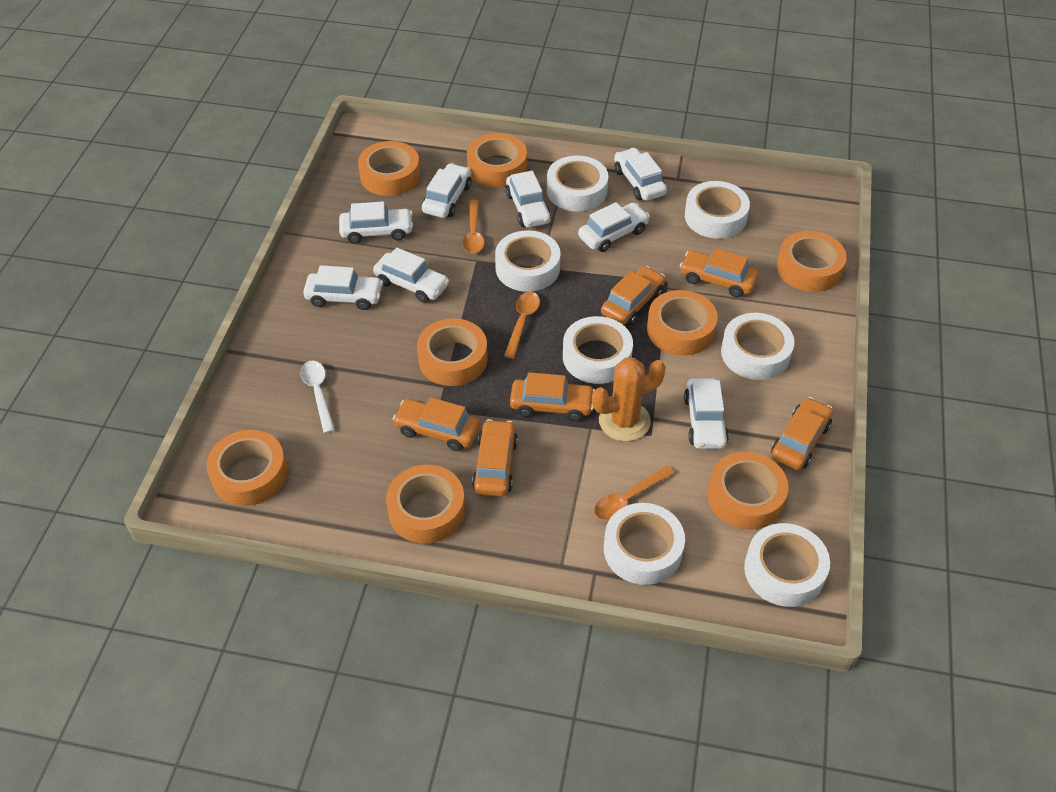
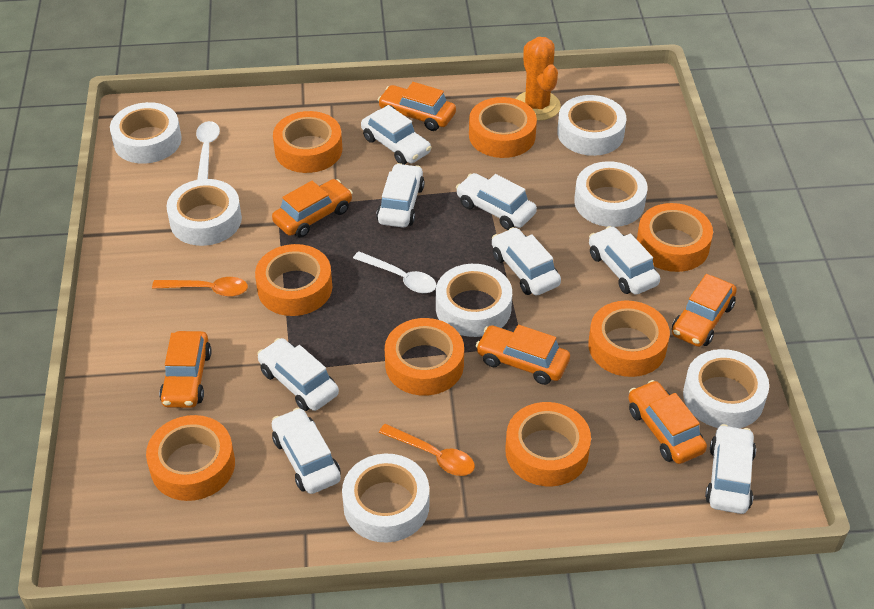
orange spoon: 3 -> 2
white spoon: 1 -> 2

